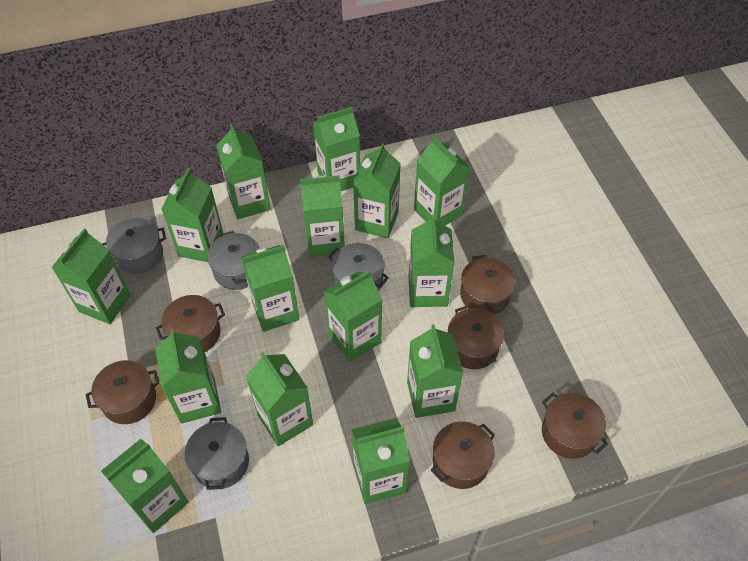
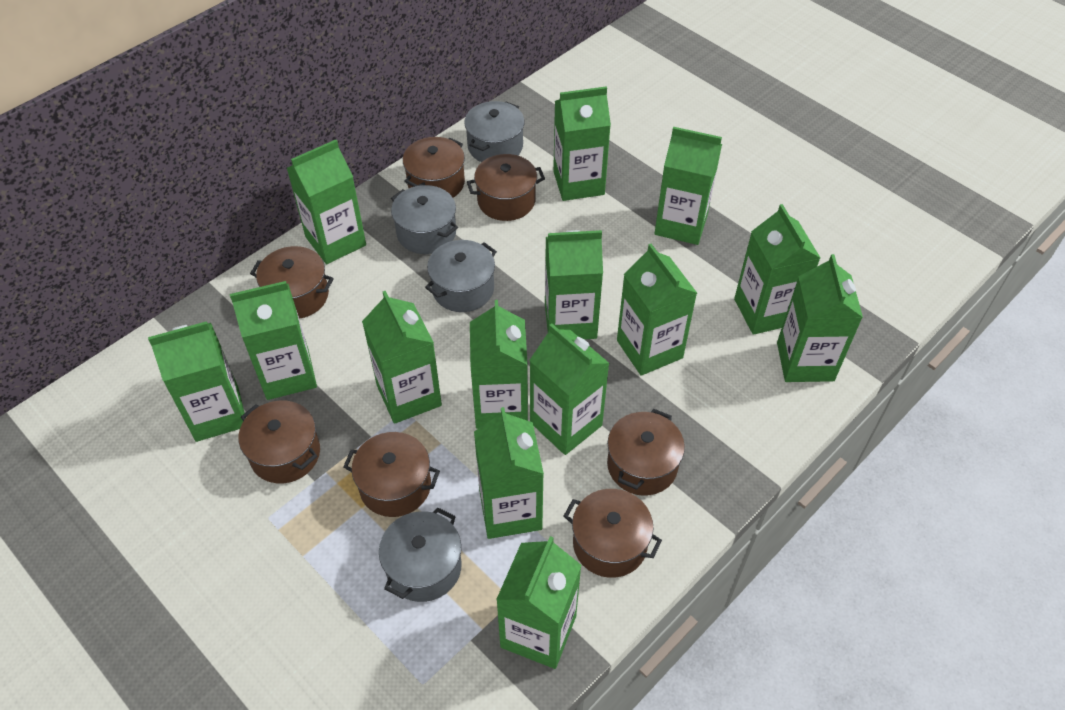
brown pot: 6 -> 7
green carton: 15 -> 14

